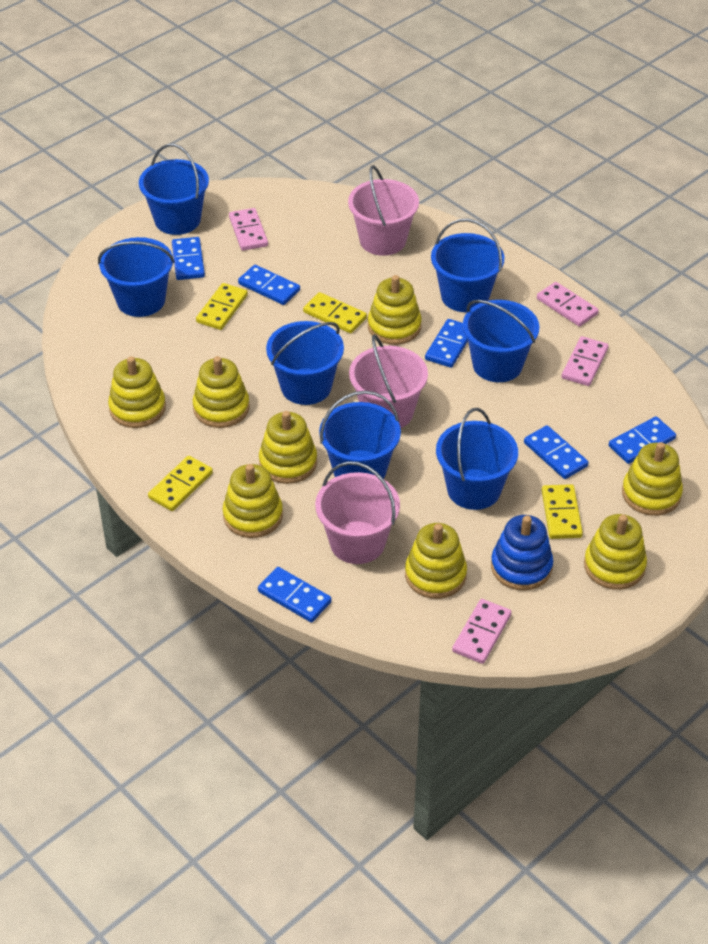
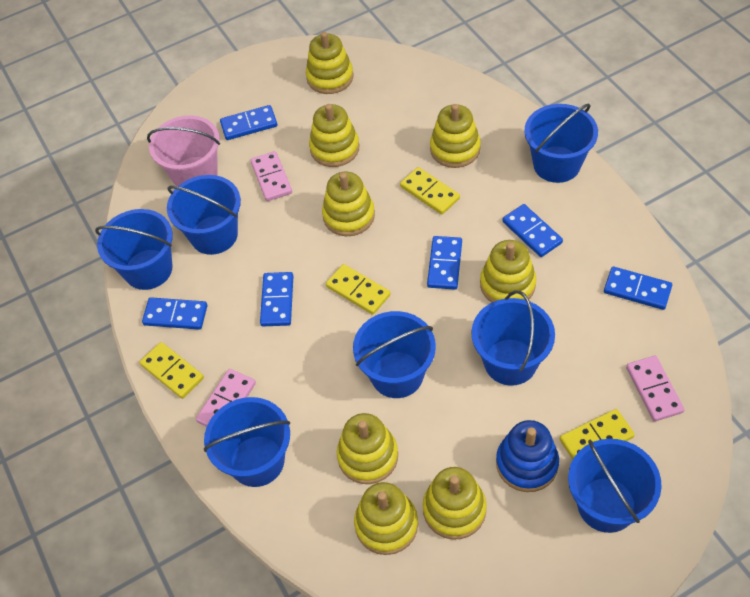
pink bucket: 3 -> 1
pink domino: 4 -> 3

